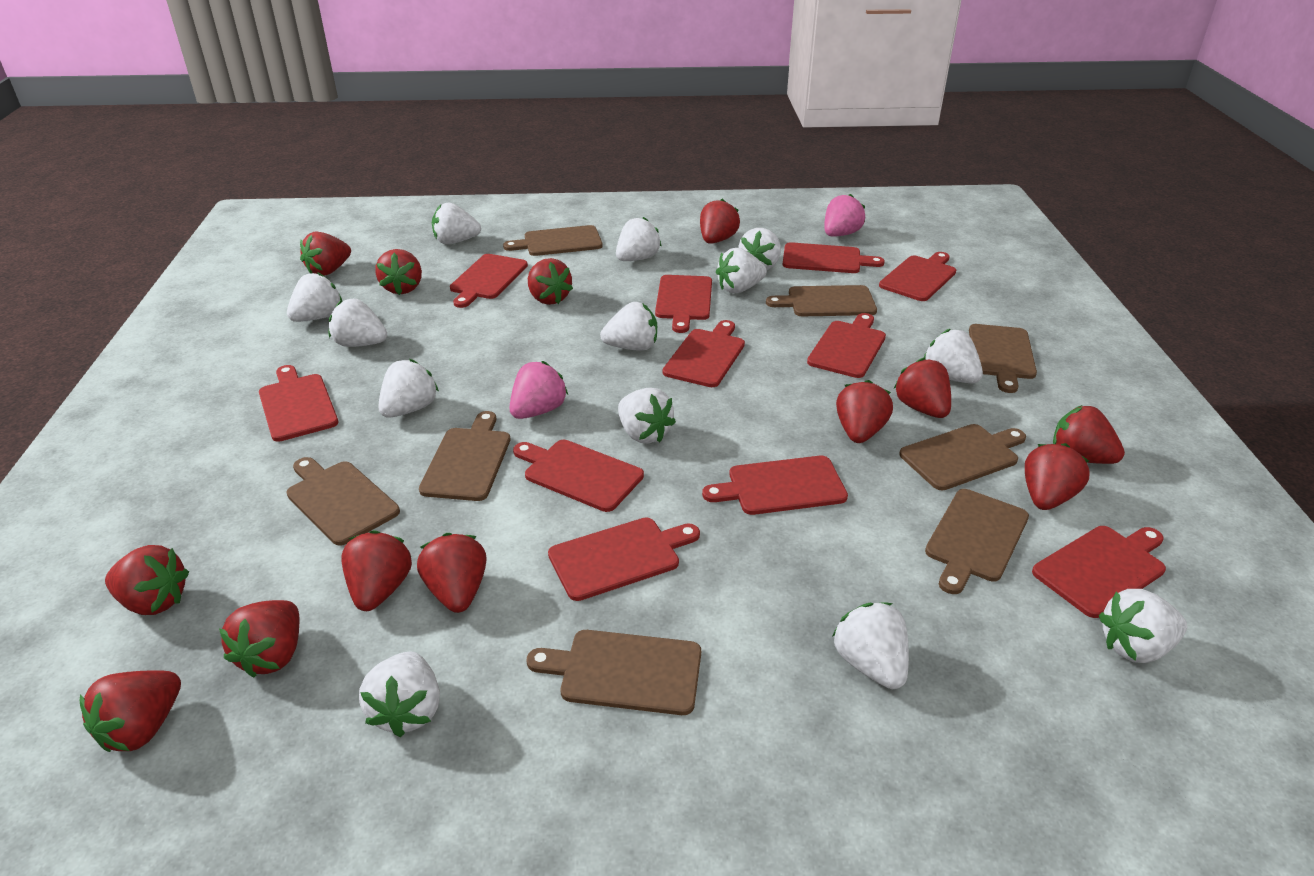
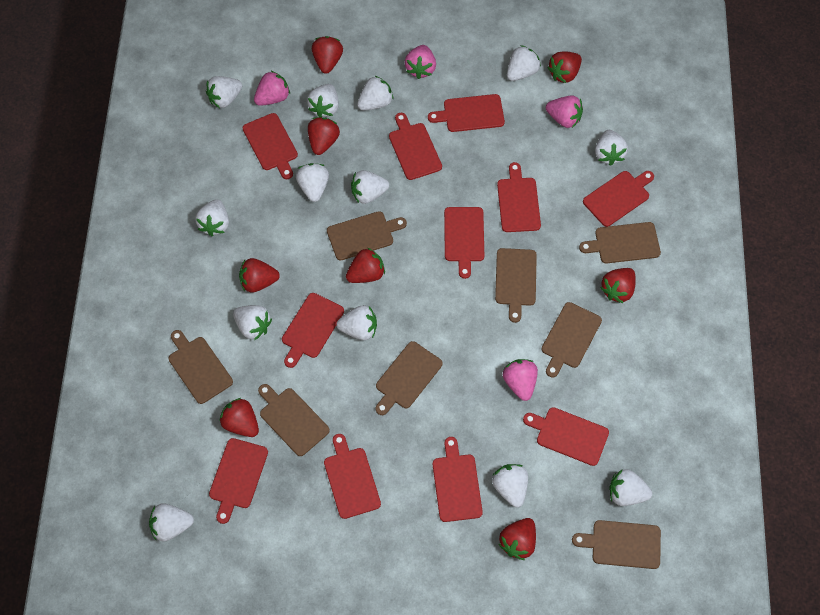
pink strawberry: 2 -> 4
red strawberry: 13 -> 8

